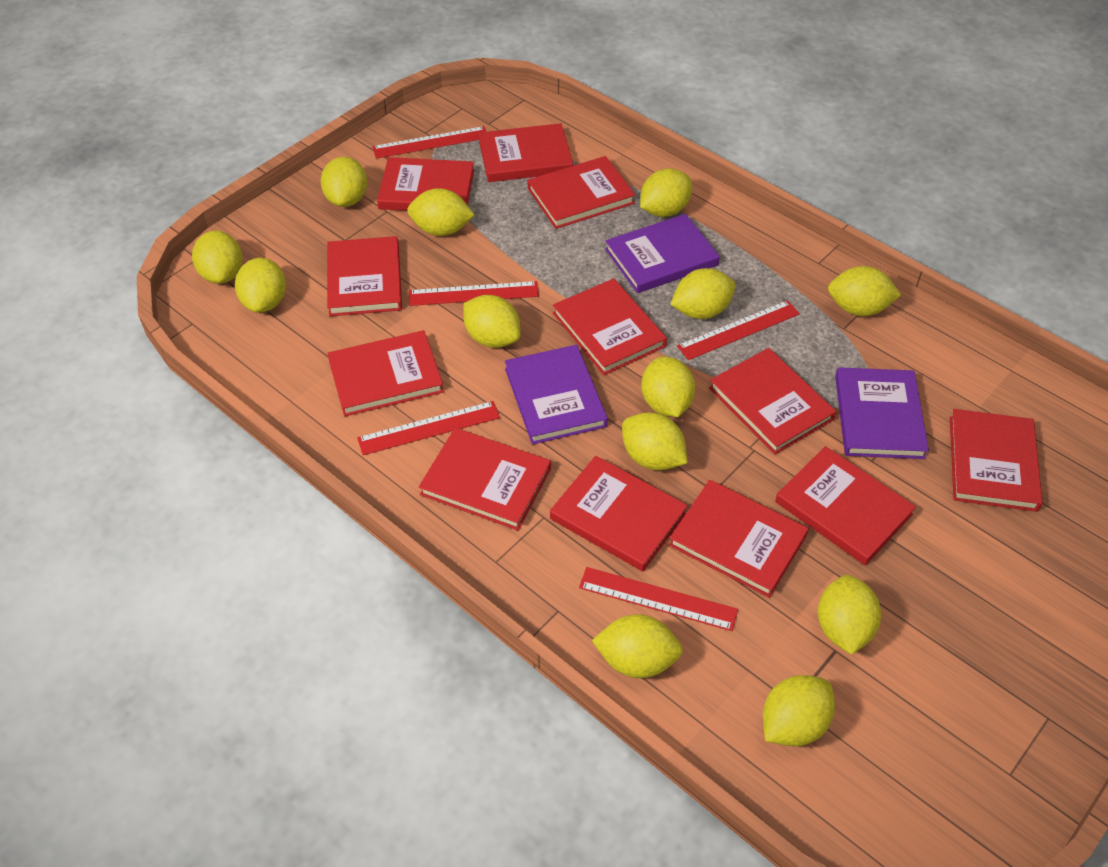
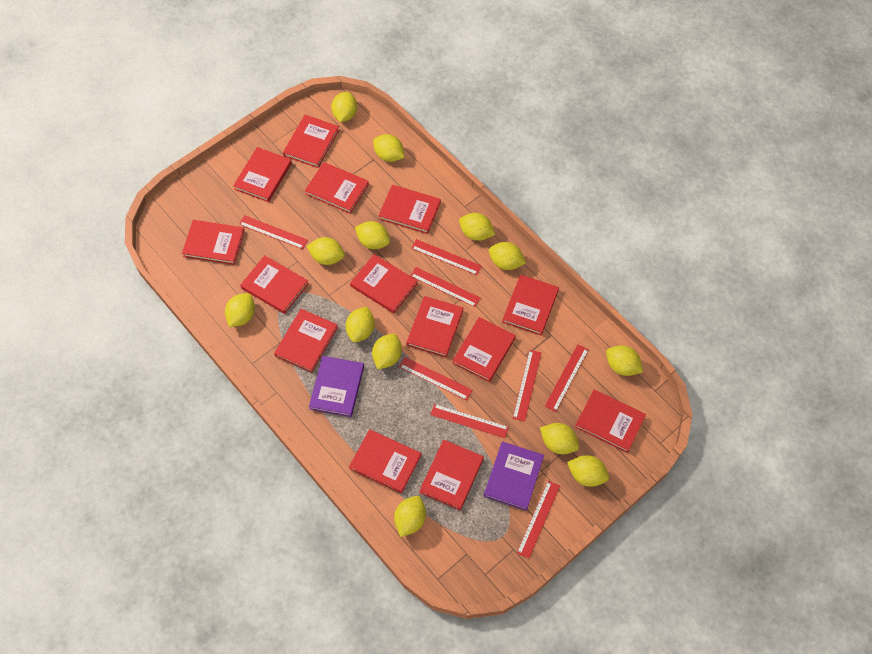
purple book: 3 -> 2
red book: 12 -> 14
red ruler: 5 -> 8

